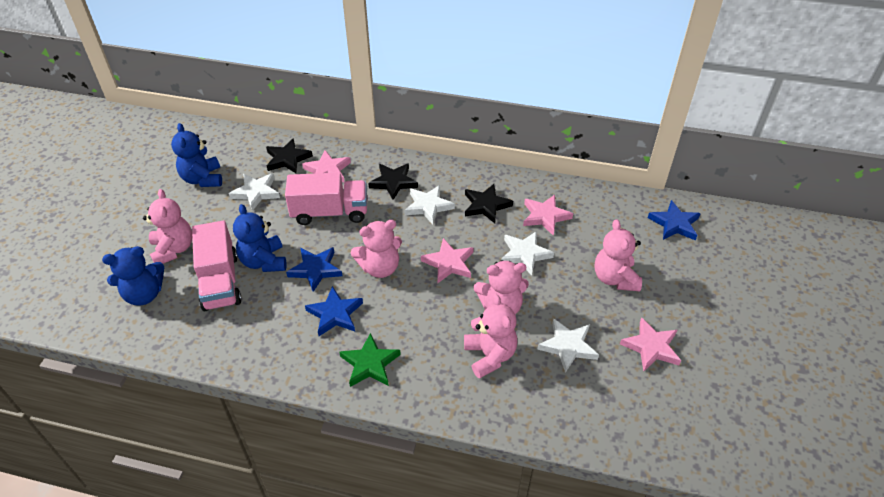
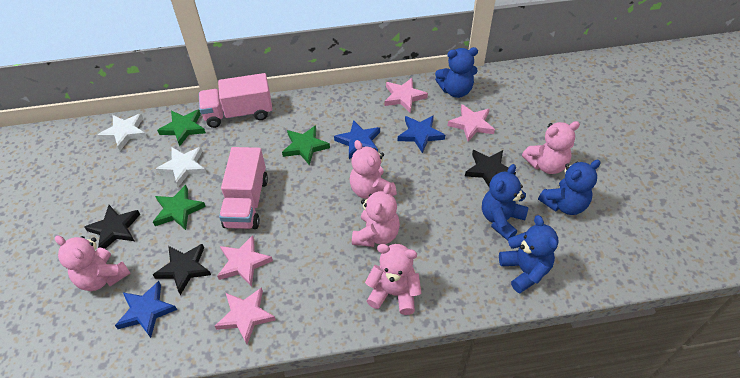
blue teddy bear: 3 -> 4
green star: 1 -> 3
white star: 4 -> 2

